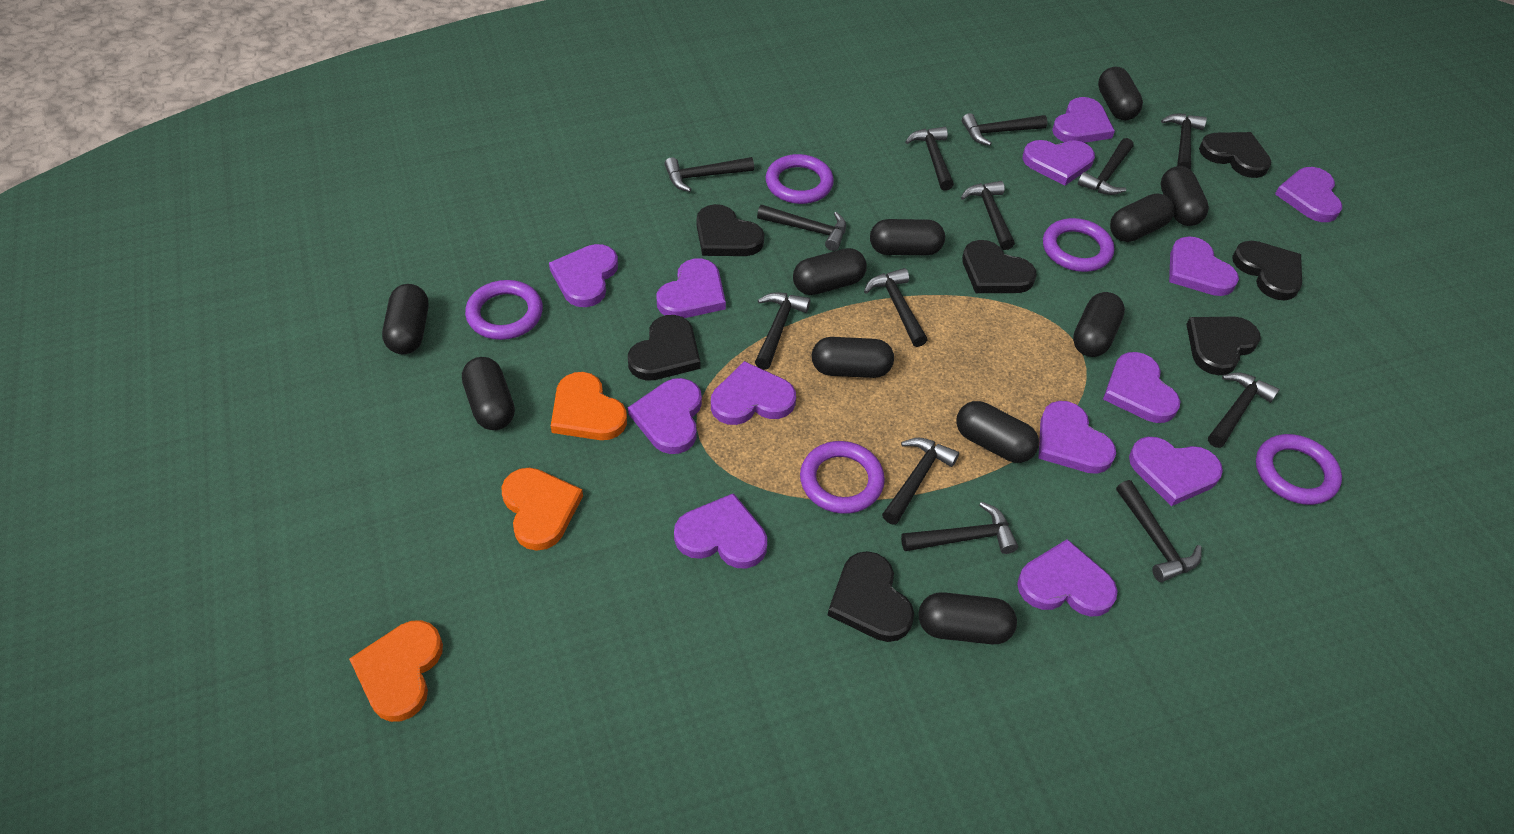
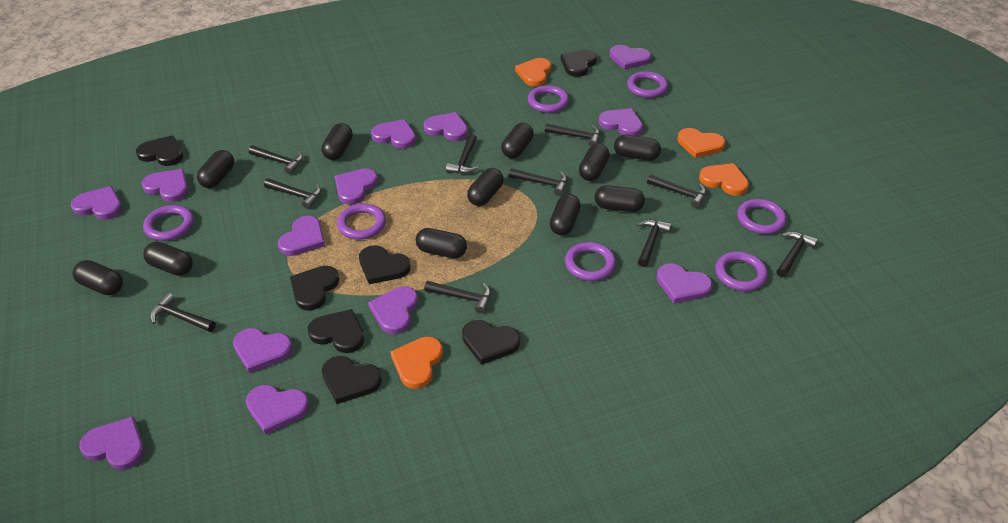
black hammer: 13 -> 10
orange heart: 3 -> 4
purple ring: 5 -> 7

